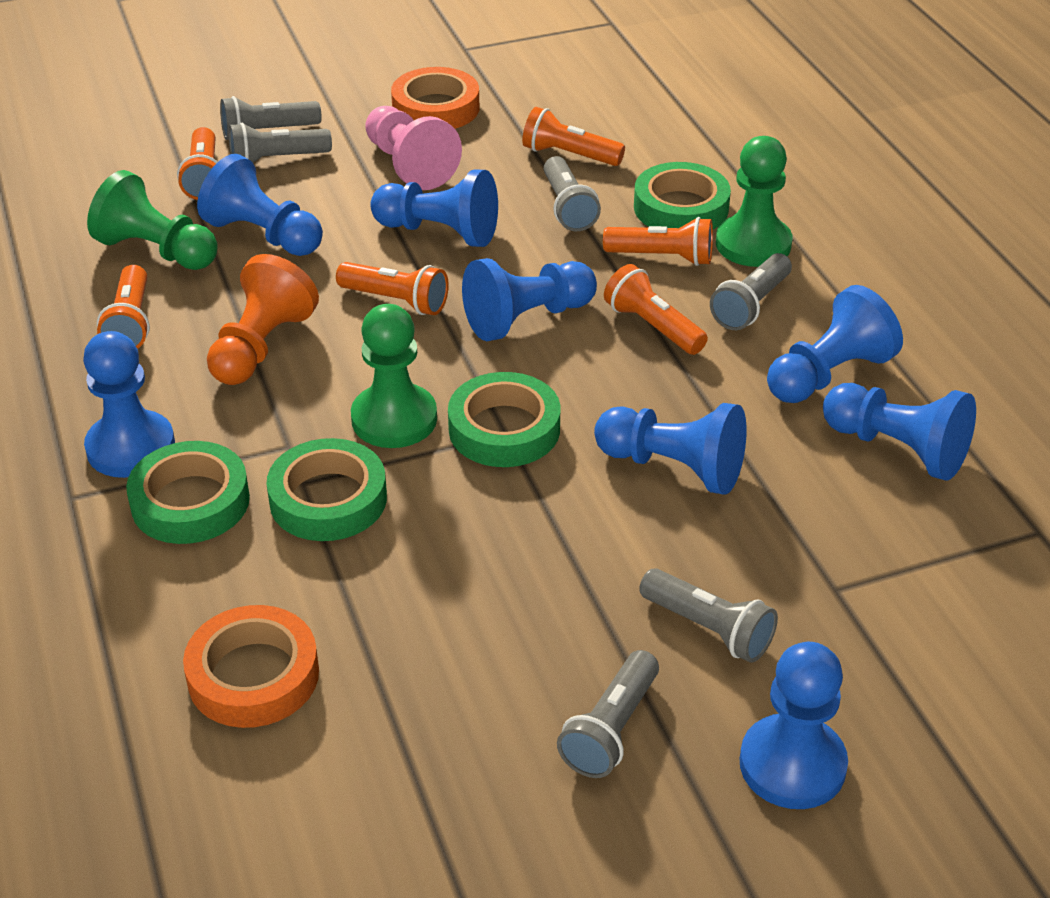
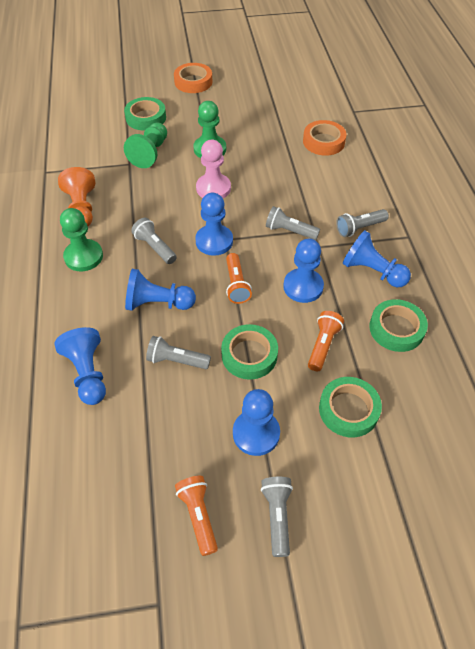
blue pawn: 8 -> 6
grey flashlight: 6 -> 5
orange flashlight: 6 -> 3

